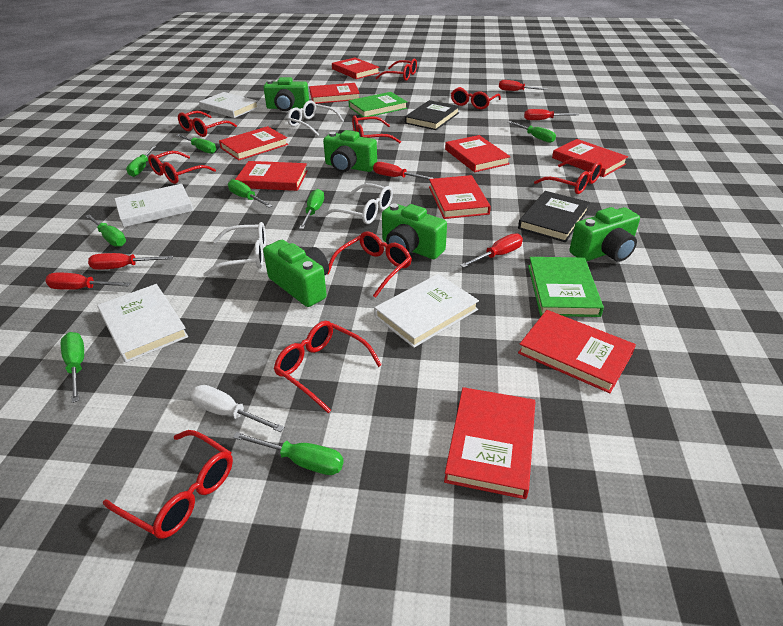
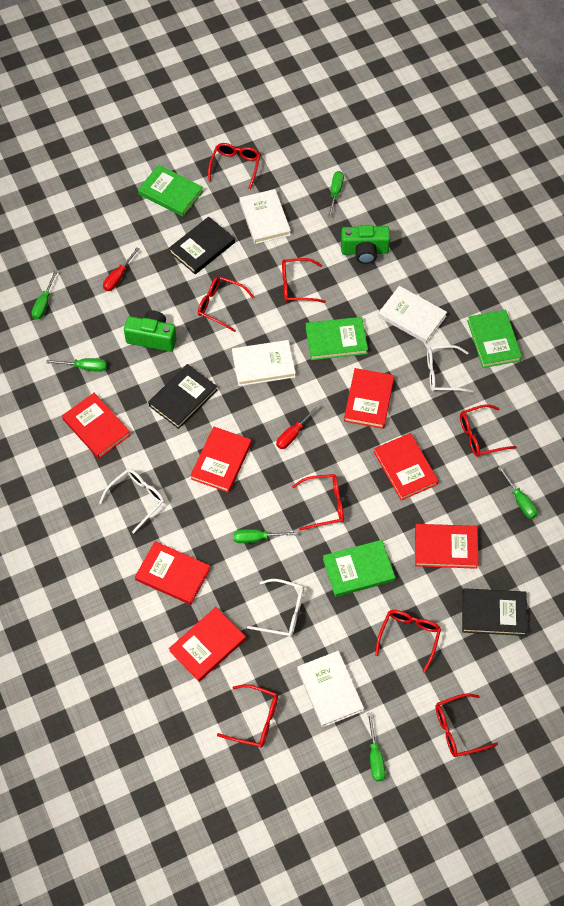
black book: 2 -> 3
green book: 2 -> 4
green camera: 5 -> 2
green screwdriver: 8 -> 6
red book: 9 -> 7
red glasses: 9 -> 8
red screwdriver: 6 -> 2
white screwdriver: 1 -> 0

